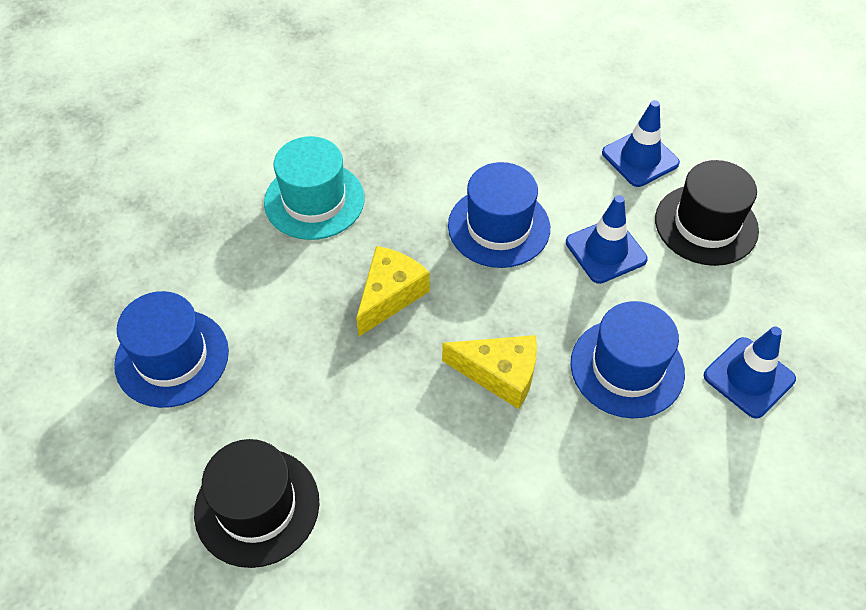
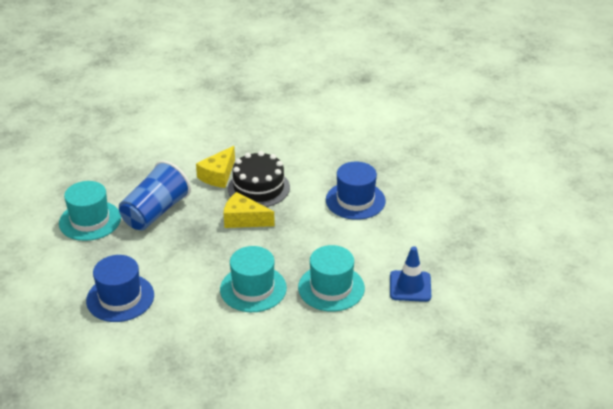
black cake: 0 -> 1
black hat: 2 -> 0
blue cup: 0 -> 1
blue hat: 3 -> 2
blue traffic cone: 3 -> 1
turquoise hat: 1 -> 3

